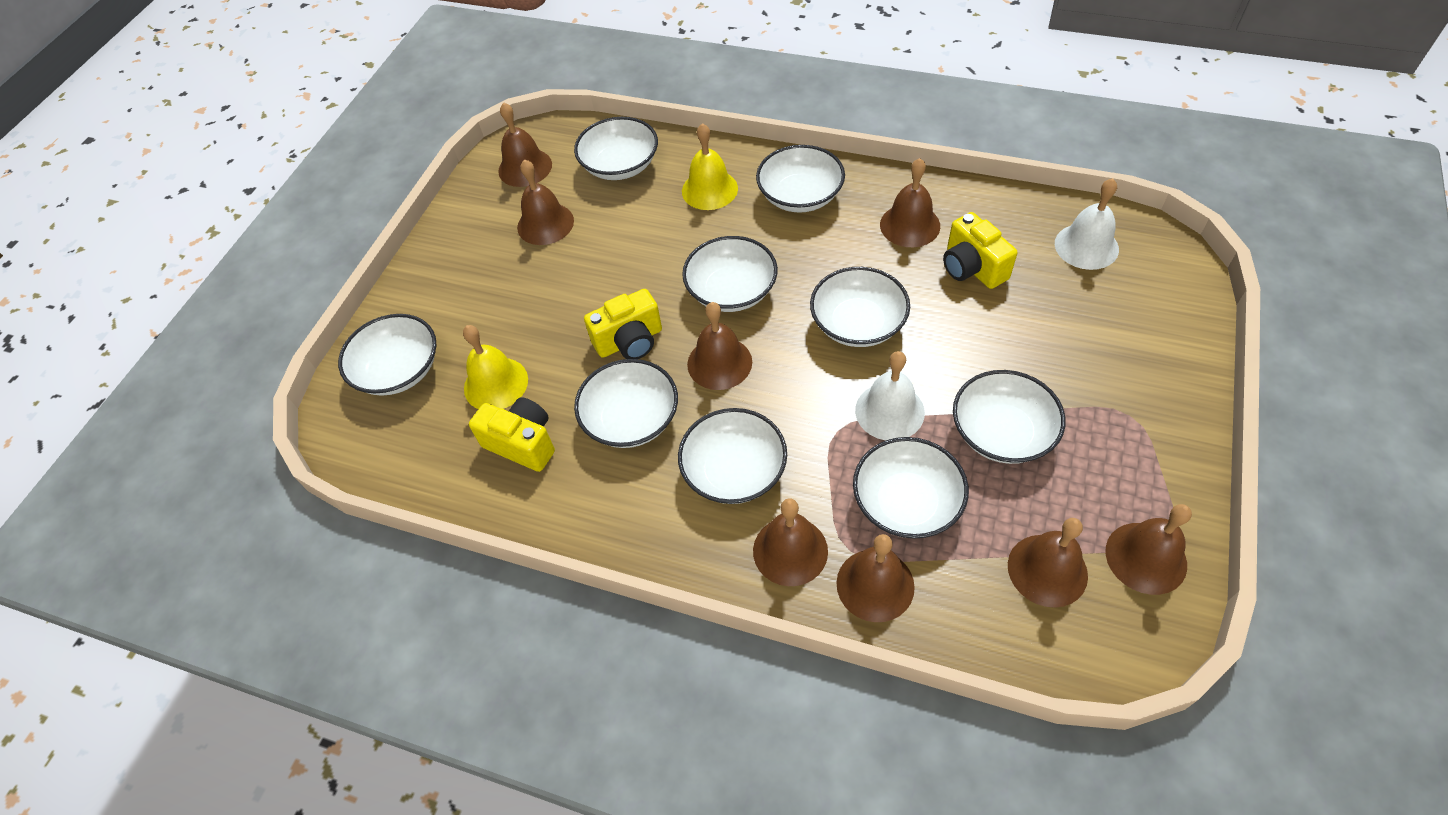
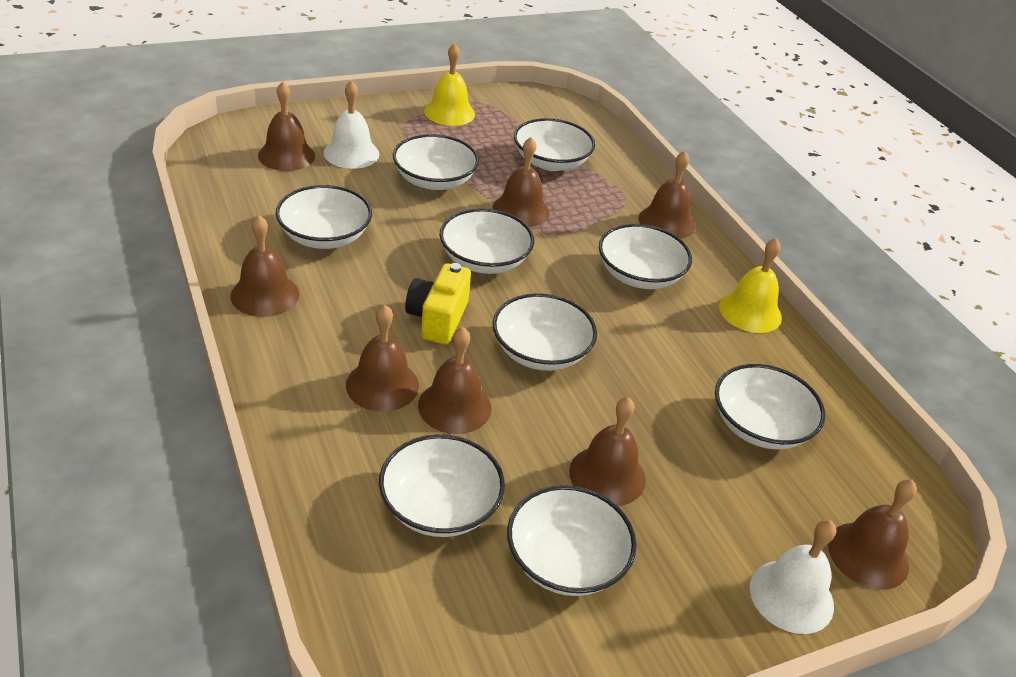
yellow camera: 3 -> 1

